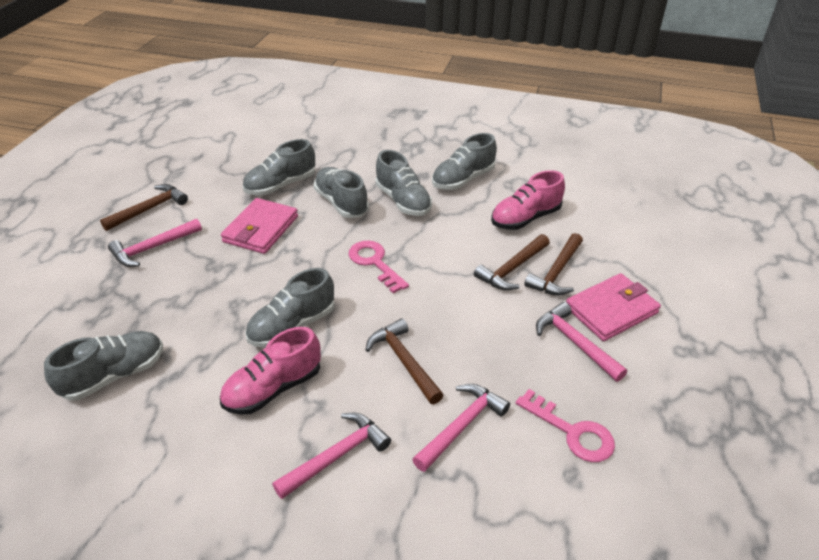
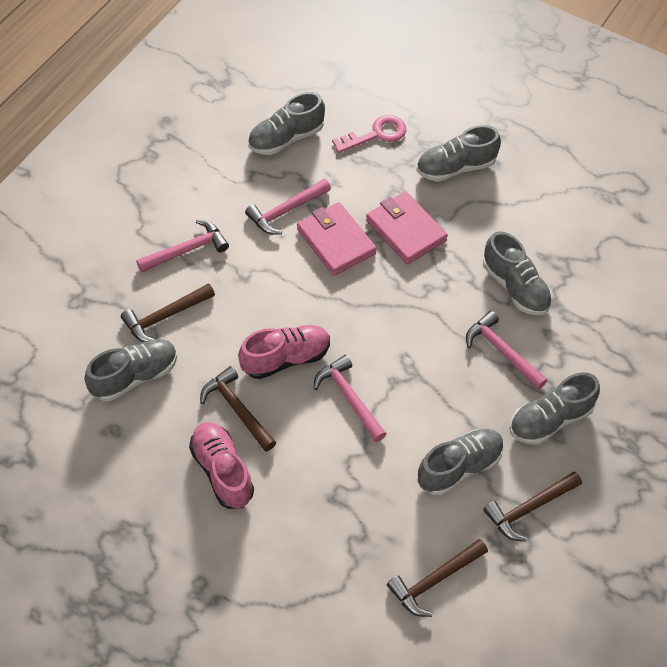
pink key: 2 -> 1

